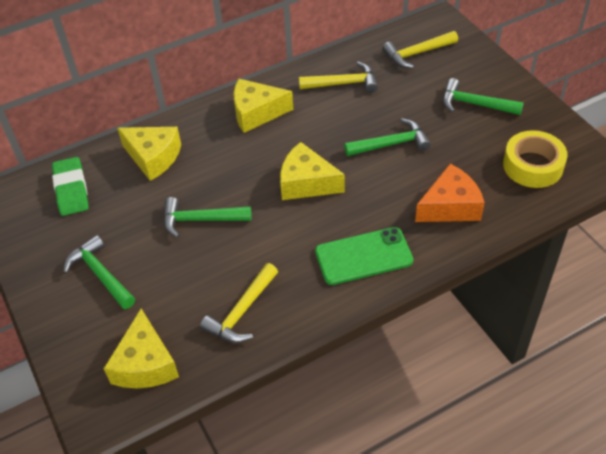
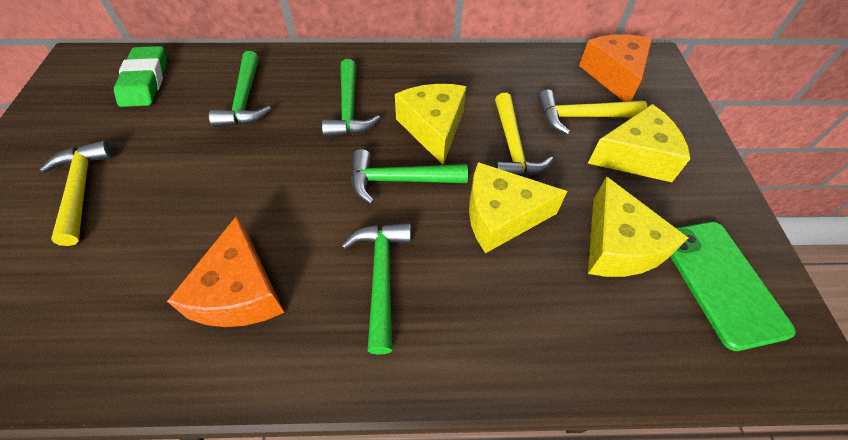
orange cheese: 1 -> 2
yellow tape: 1 -> 0

